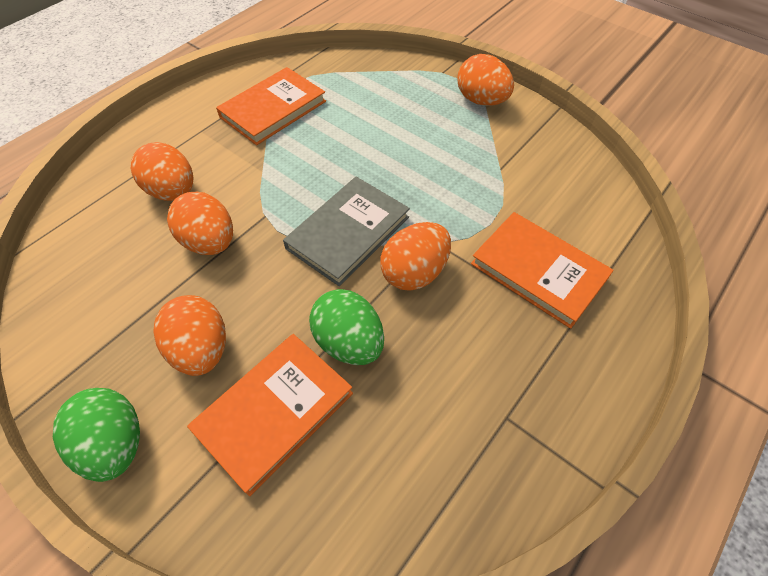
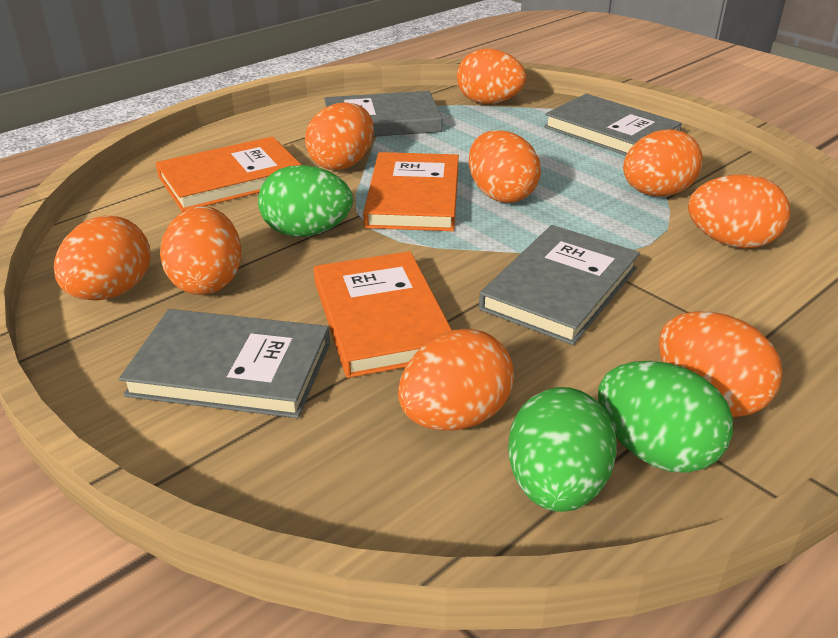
green egg: 2 -> 3
grey book: 1 -> 4
orange egg: 5 -> 9

